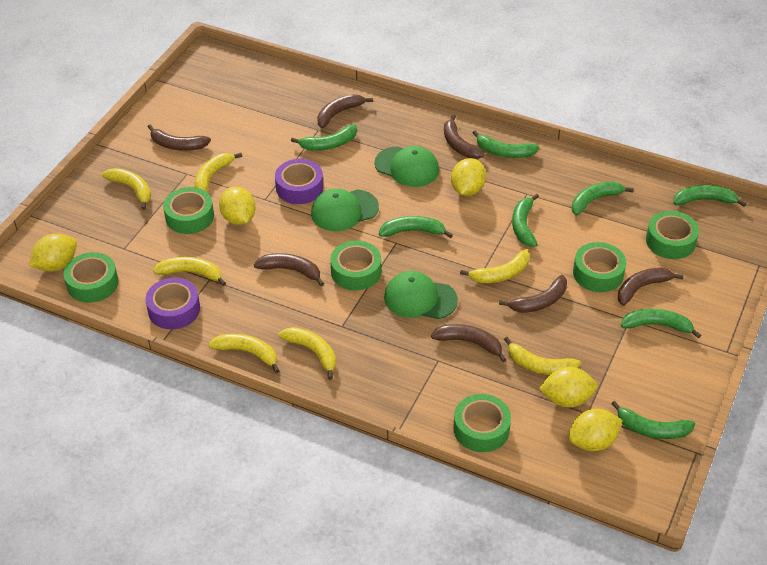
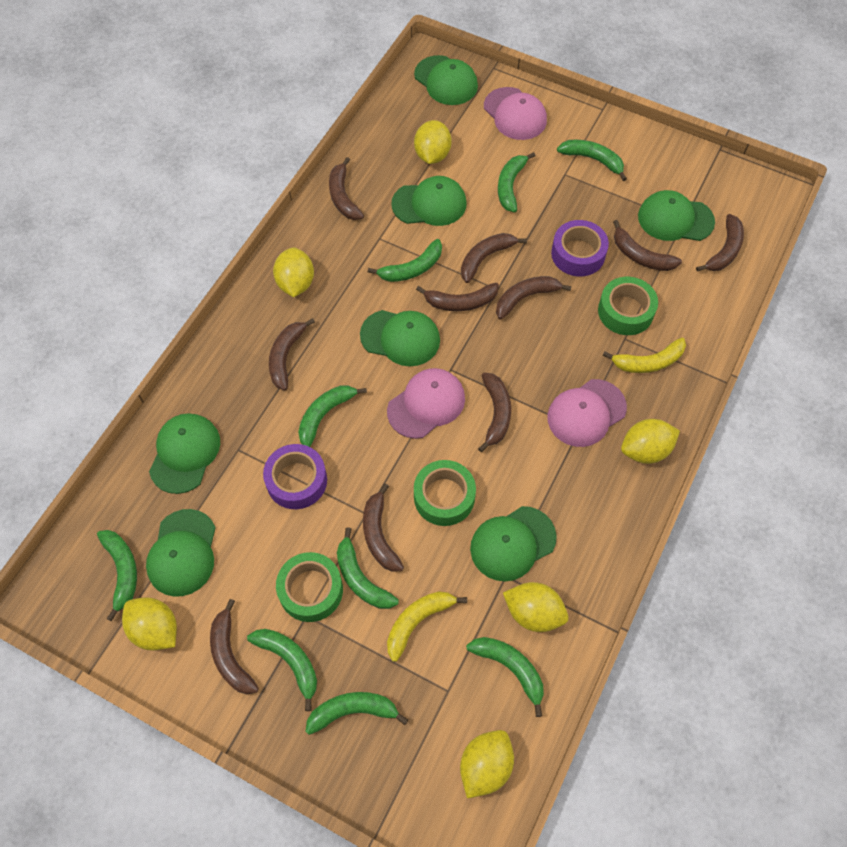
brown banana: 7 -> 10
green banana: 8 -> 9
green cap: 3 -> 7
green tape: 6 -> 3
pink cap: 0 -> 3
yellow banana: 7 -> 2
yellow lemon: 5 -> 6

